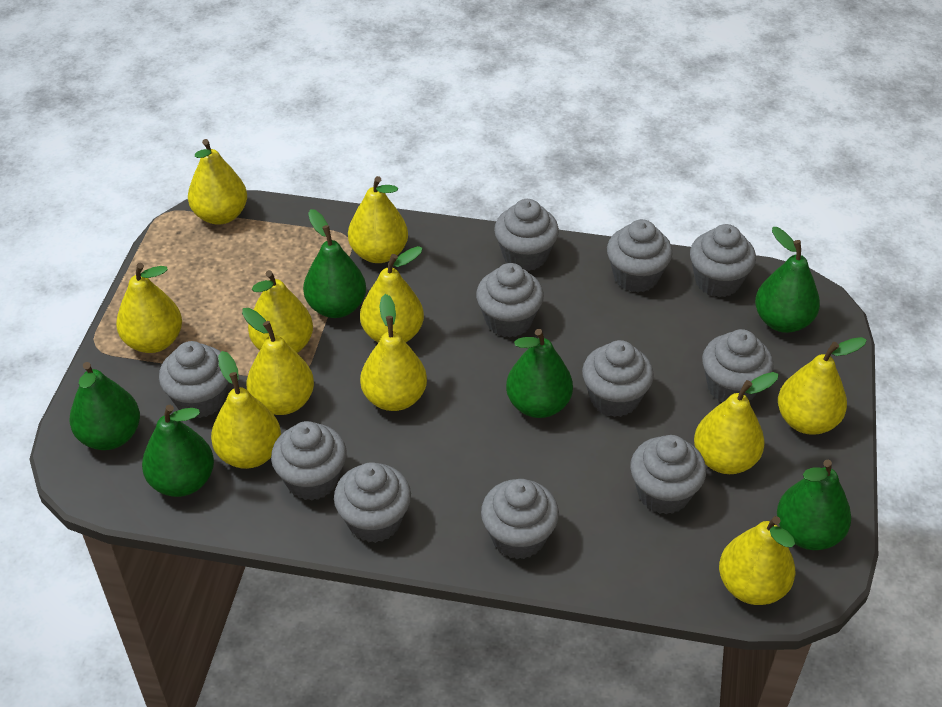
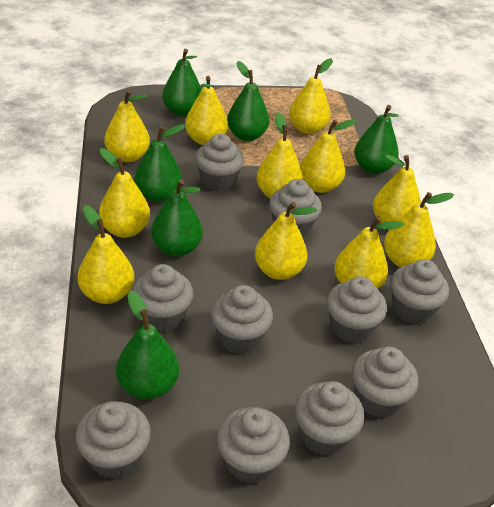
grey cupcake: 11 -> 10

